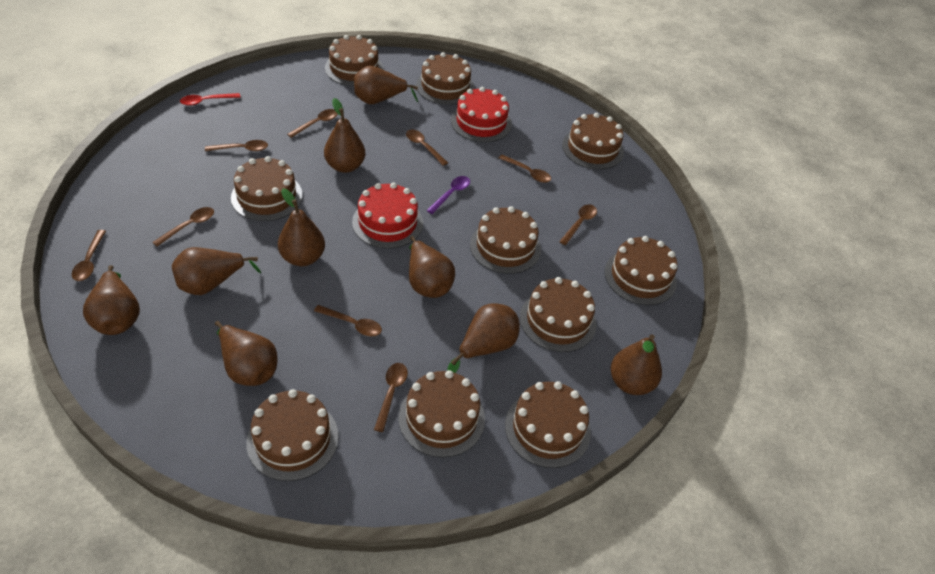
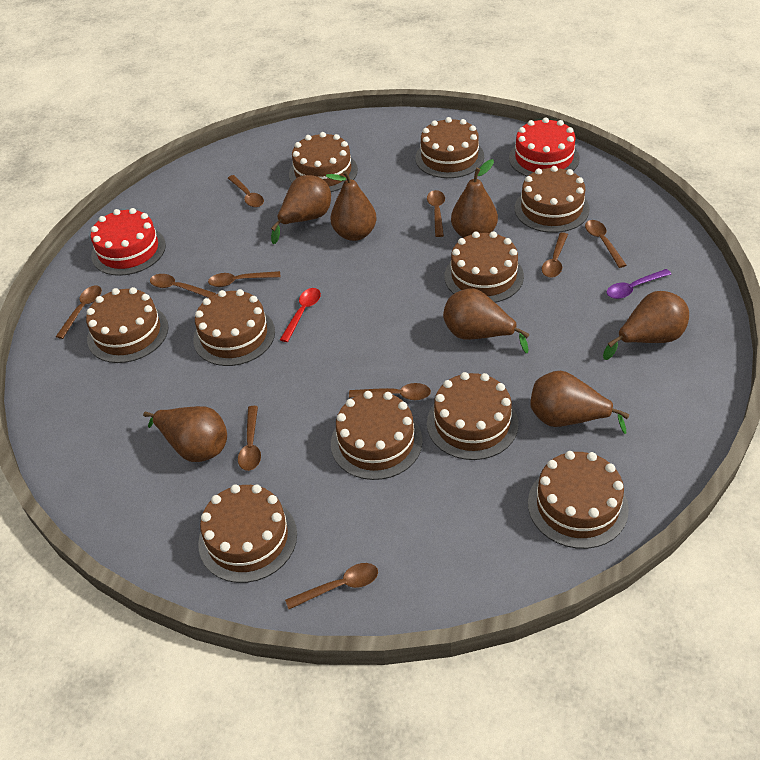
brown pear: 9 -> 7
brown spoon: 9 -> 10

